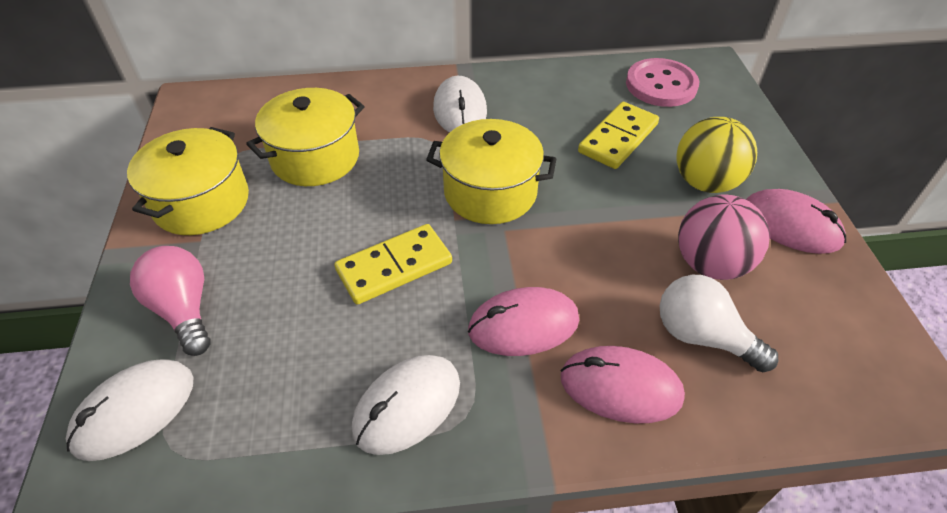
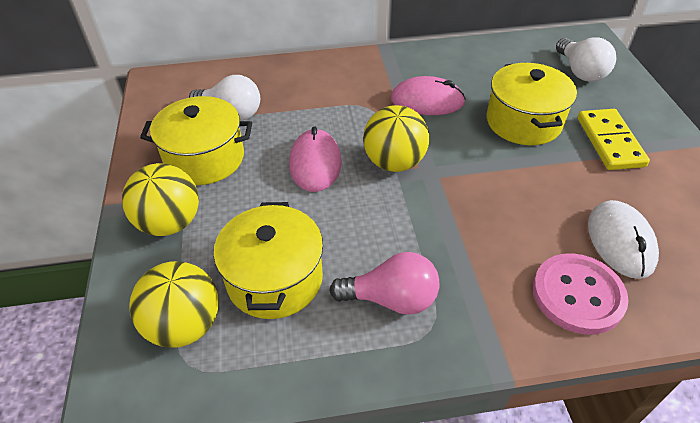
pink ball: 1 -> 0
pink mouse: 3 -> 2
white light bulb: 1 -> 2
white mouse: 3 -> 1
yellow ball: 1 -> 3
yellow domino: 2 -> 1

